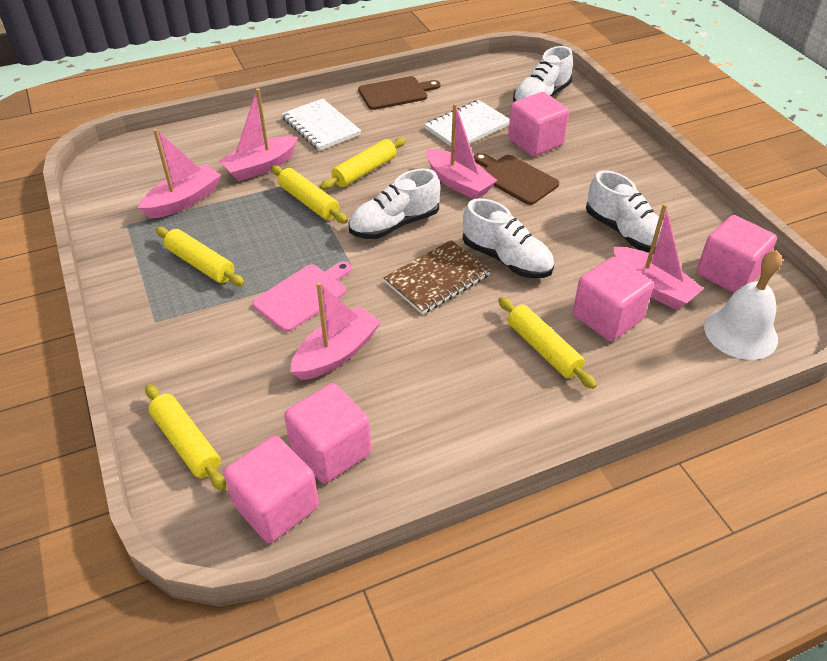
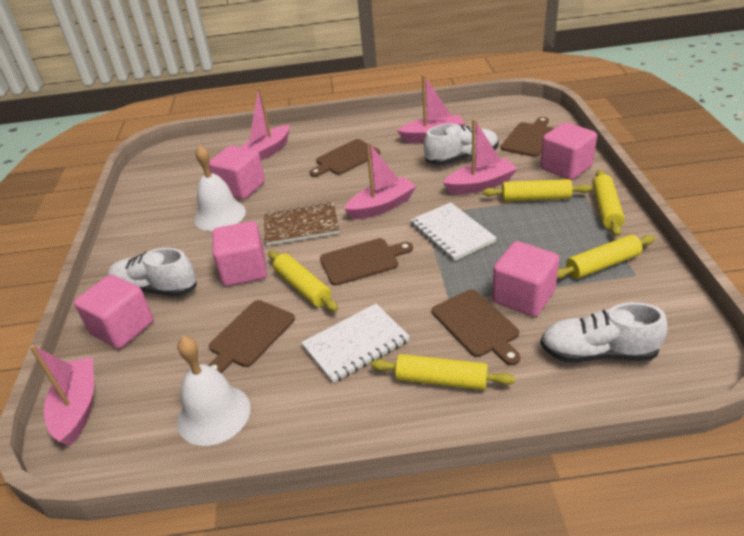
brown cutting board: 2 -> 5
pink cutting board: 1 -> 0
white bell: 1 -> 2
white shoe: 4 -> 3

